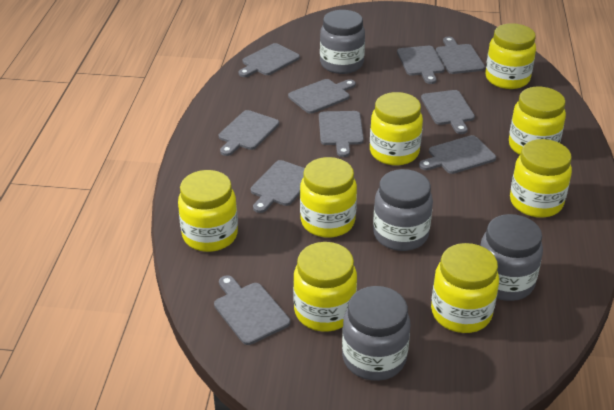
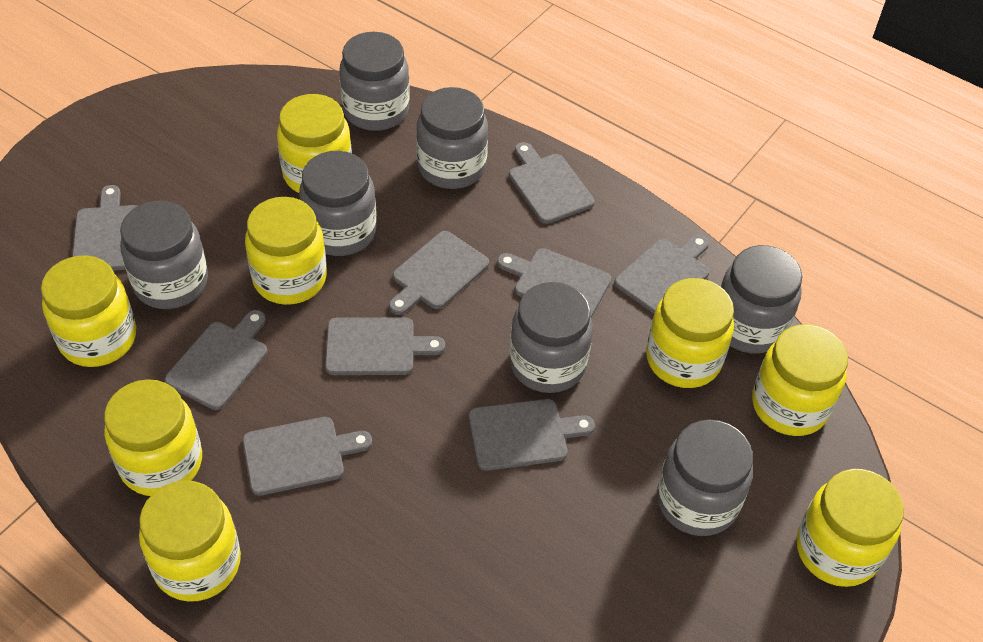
grey cutting board: 10 -> 9
grey jar: 4 -> 7

